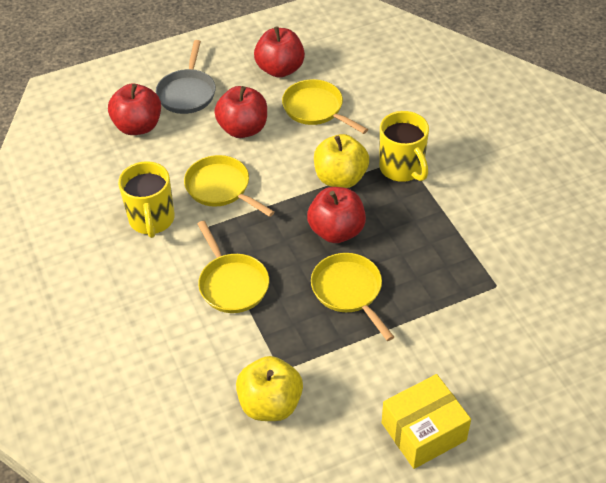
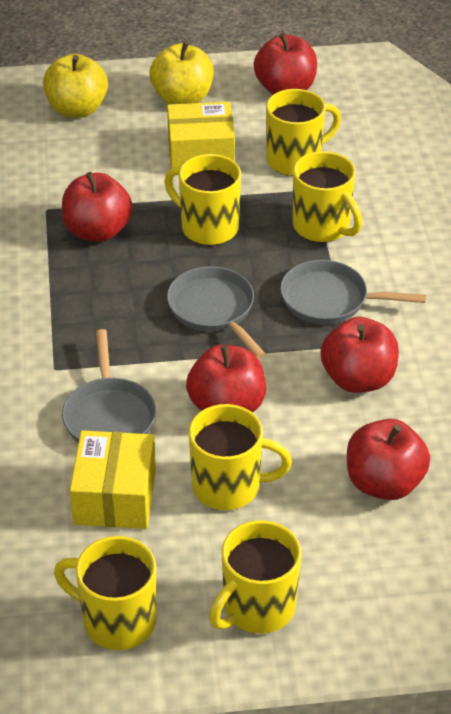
grey pan: 1 -> 3
red apple: 4 -> 5
yellow box: 1 -> 2
yellow mug: 2 -> 6
yellow pan: 4 -> 0

